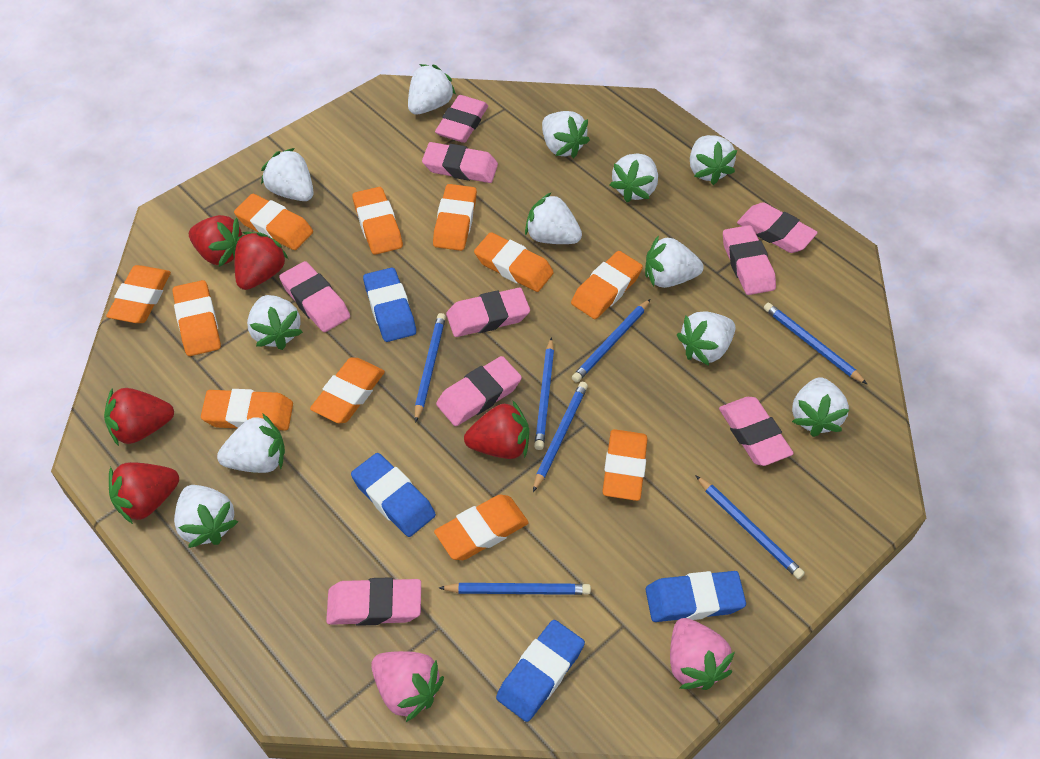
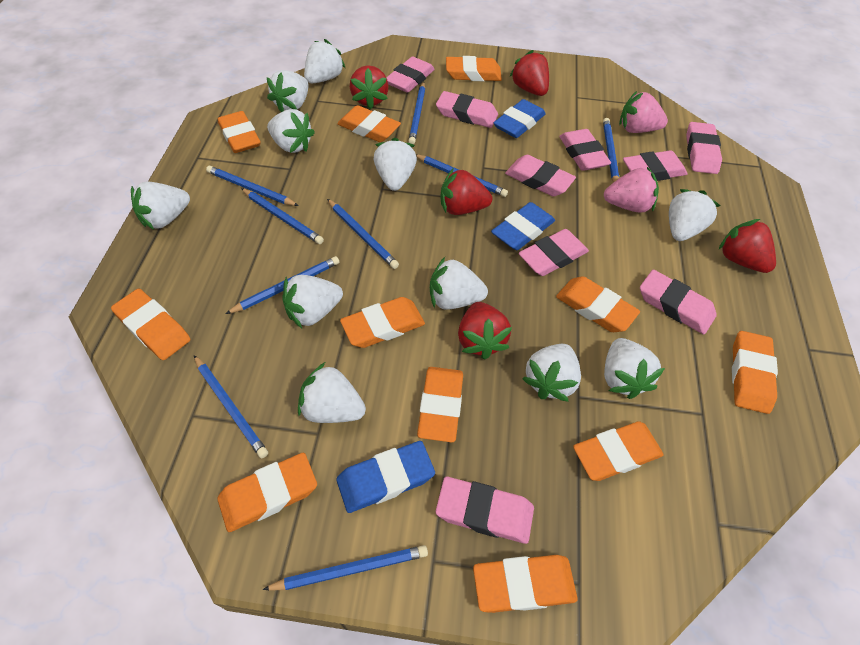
blue eraser: 4 -> 3
blue pencil: 7 -> 9
white strawberry: 12 -> 11

